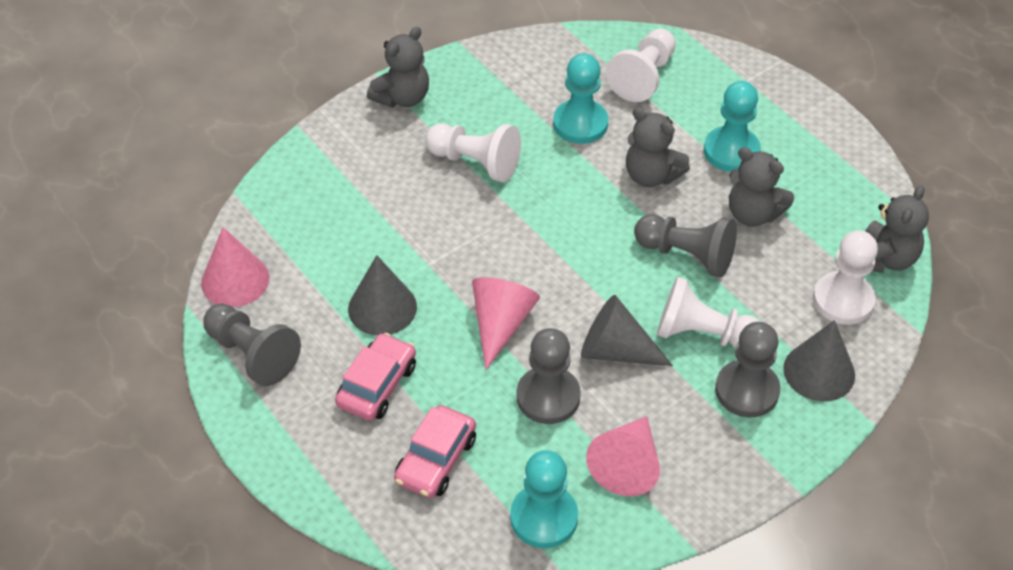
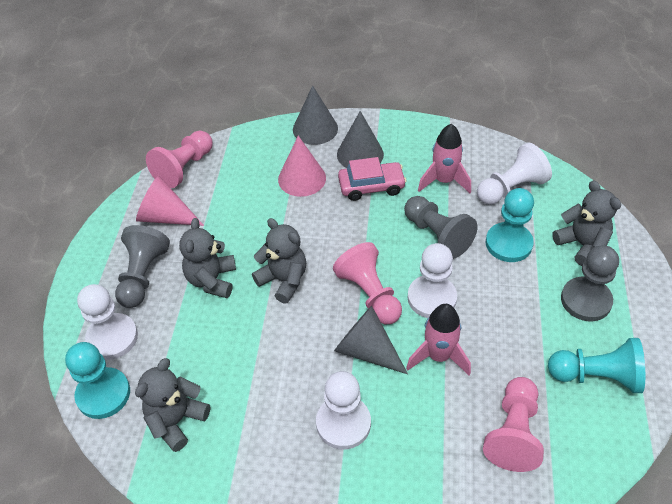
grey pawn: 4 -> 3
pink car: 2 -> 1
pink cone: 3 -> 2
pink pawn: 0 -> 3
pink rocket: 0 -> 2

